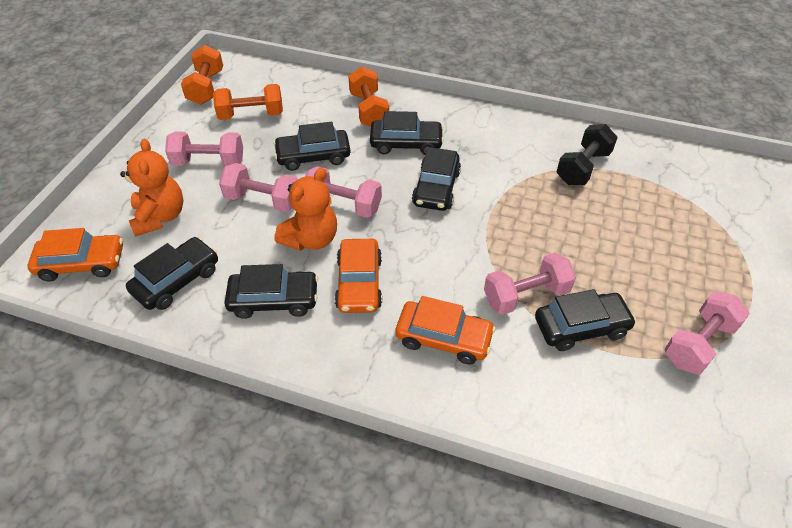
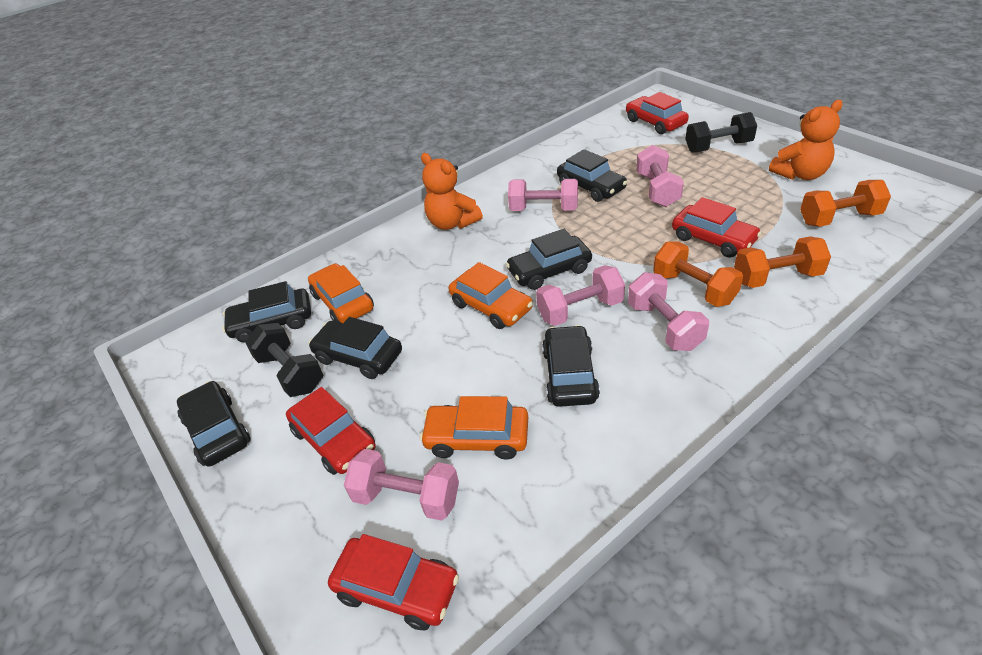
black dumbbell: 1 -> 2
red car: 0 -> 4

